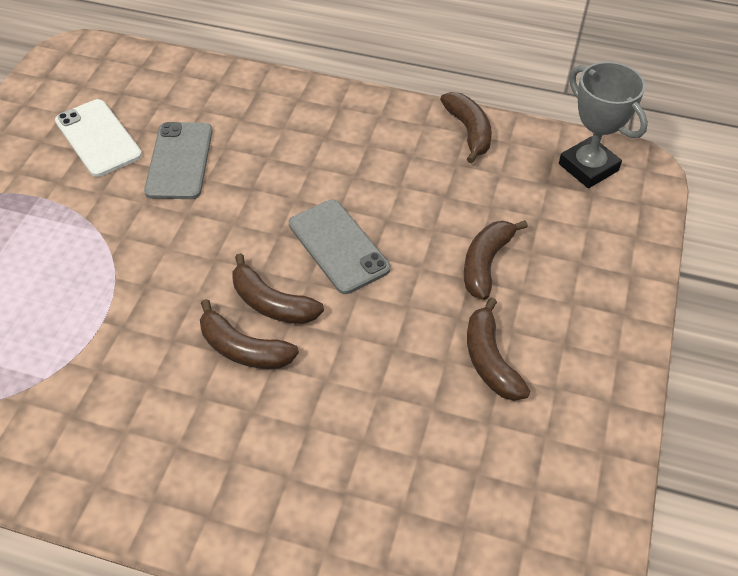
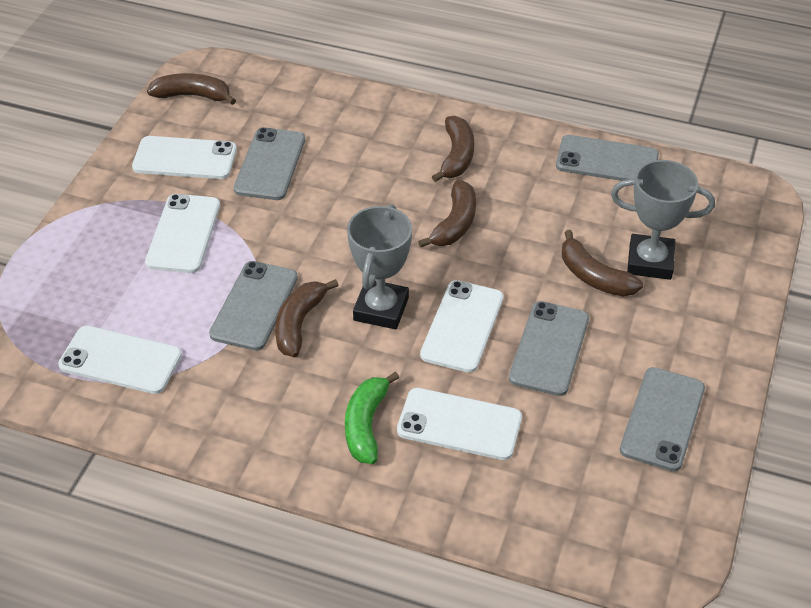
green banana: 0 -> 1
grey phone: 2 -> 5
grey trophy: 1 -> 2
white phone: 1 -> 5

